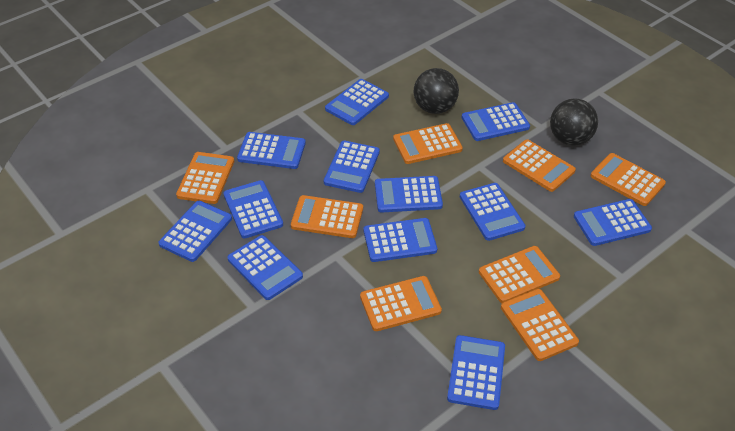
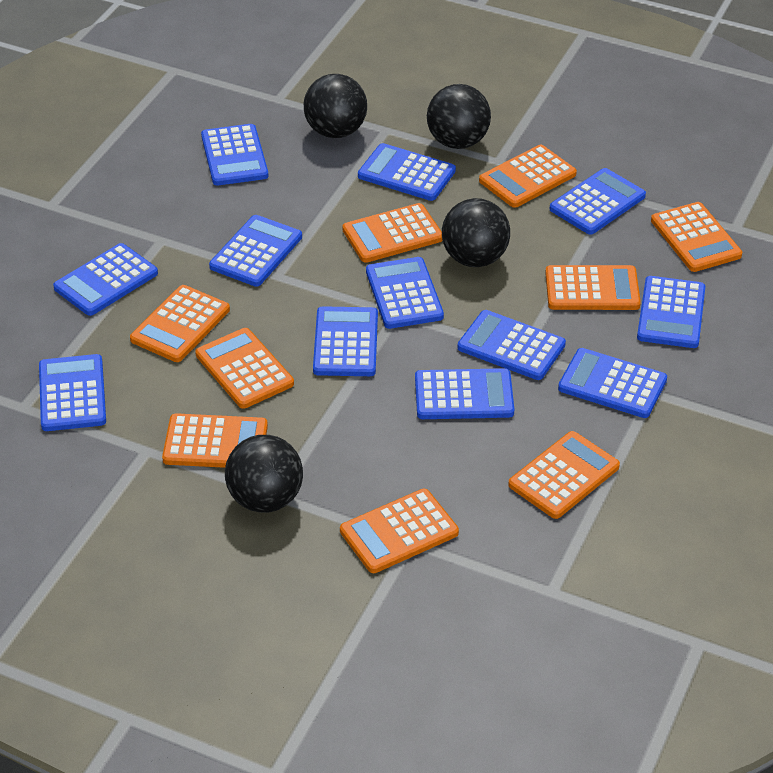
black ball: 2 -> 4
orange calculator: 8 -> 9

